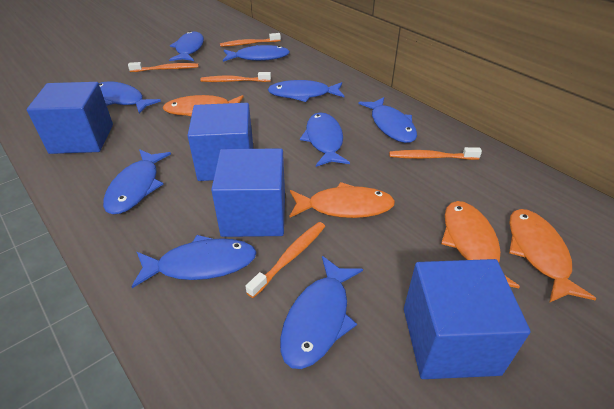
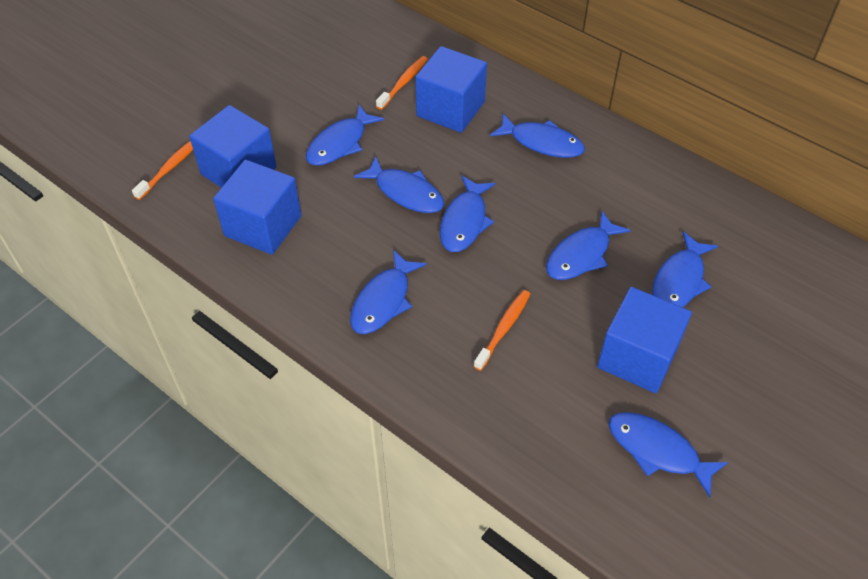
blue fish: 9 -> 8
orange fish: 4 -> 0
orange toothbrush: 5 -> 3

